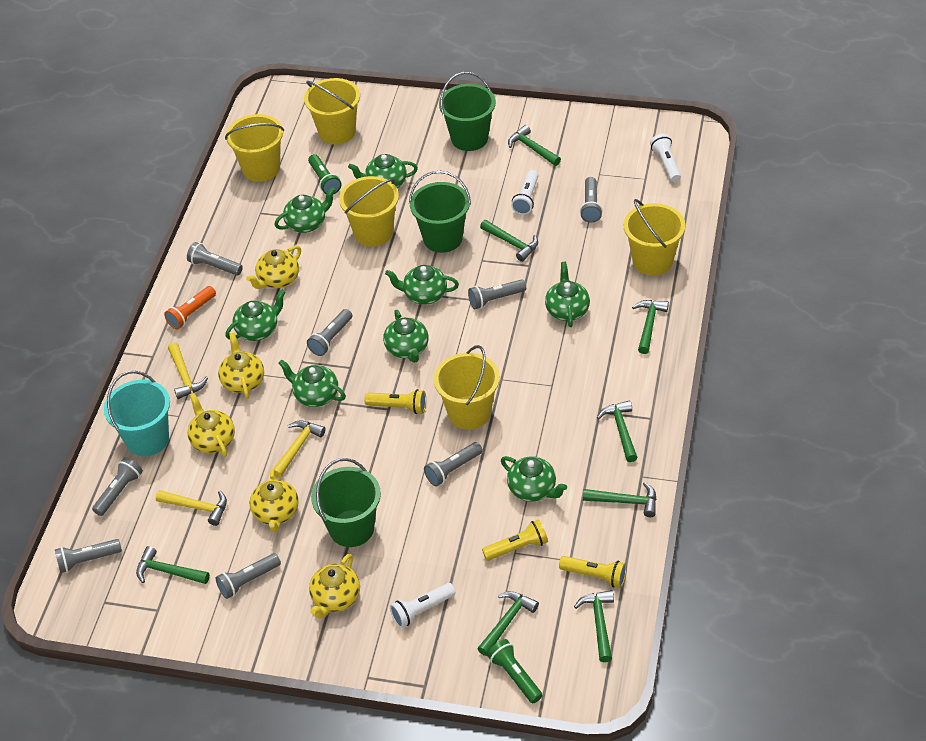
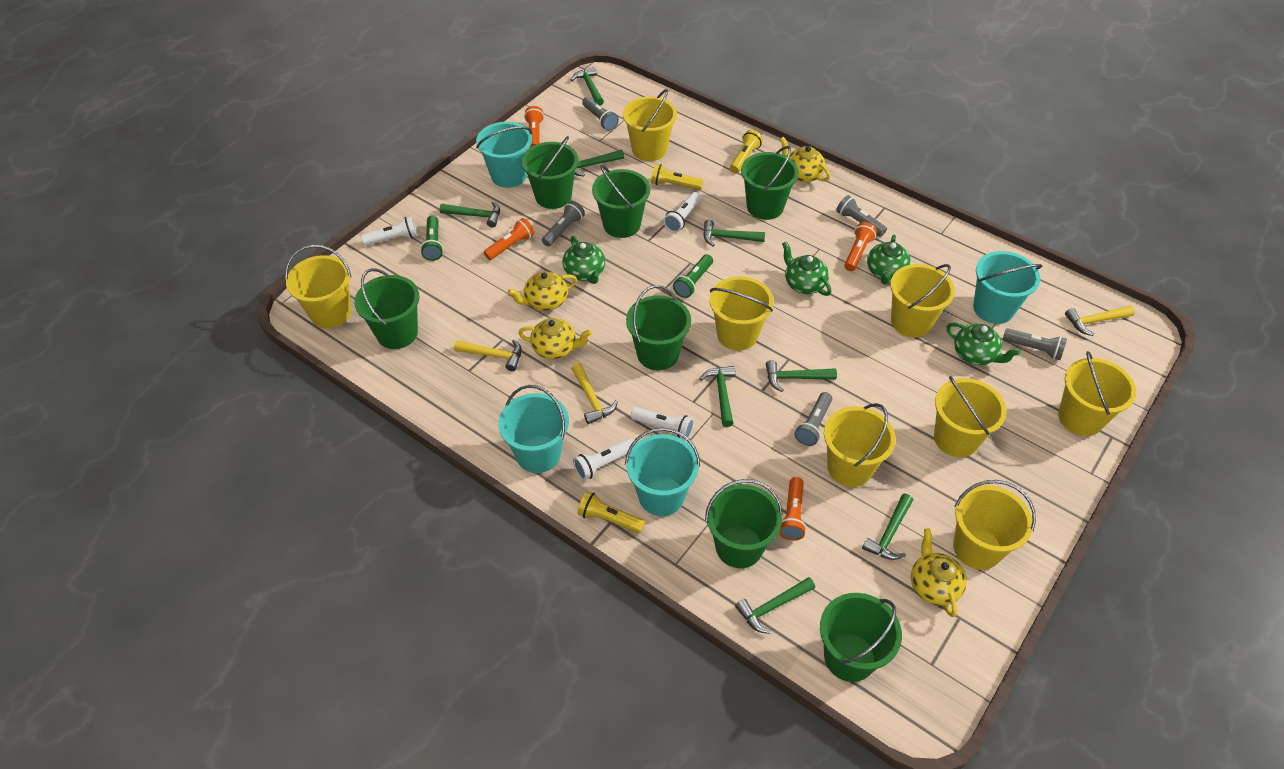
green bucket: 3 -> 7
green teapot: 8 -> 4
grey flashlight: 8 -> 5
orange flashlight: 1 -> 4
turquoise bucket: 1 -> 4
white flashlight: 3 -> 4
yellow bucket: 5 -> 8
yellow teapot: 5 -> 4

